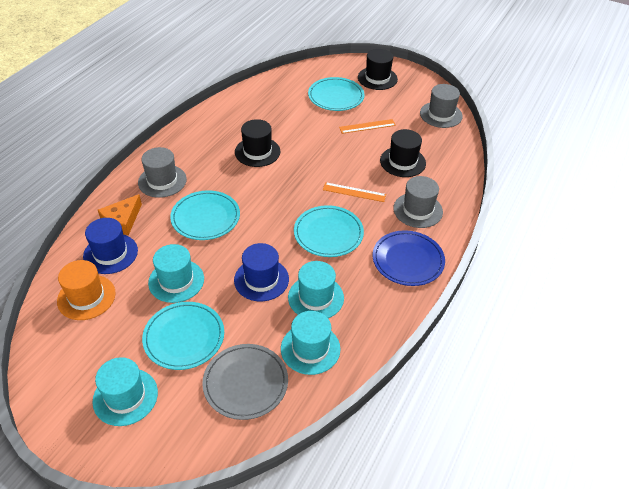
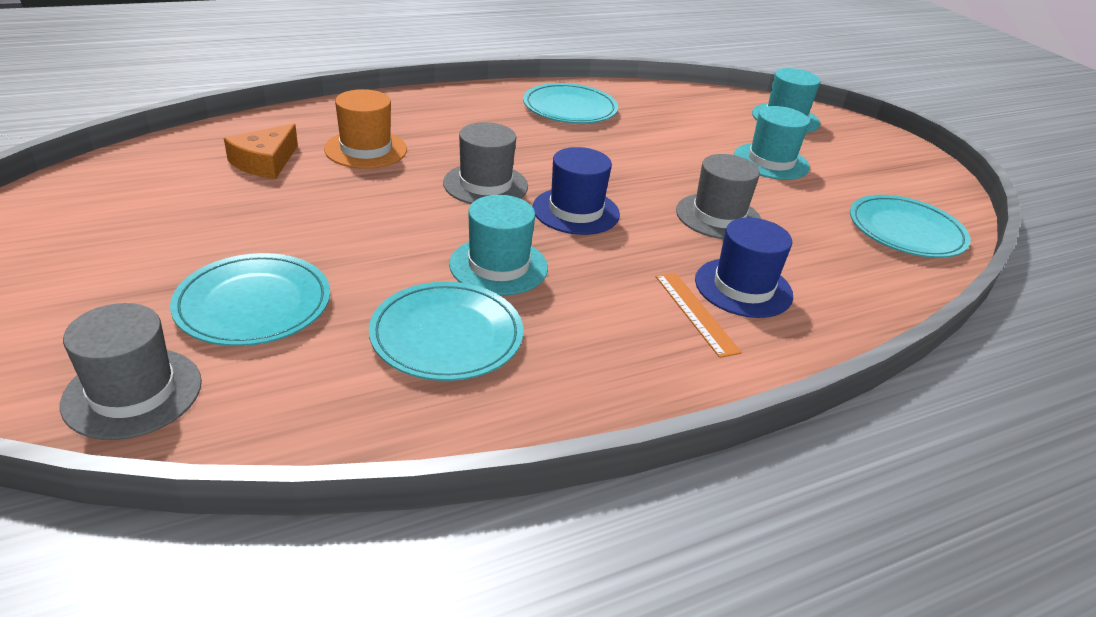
black hat: 3 -> 0
blue plate: 1 -> 0
grey plate: 1 -> 0
orange ruler: 2 -> 1
turquoise hat: 4 -> 3

